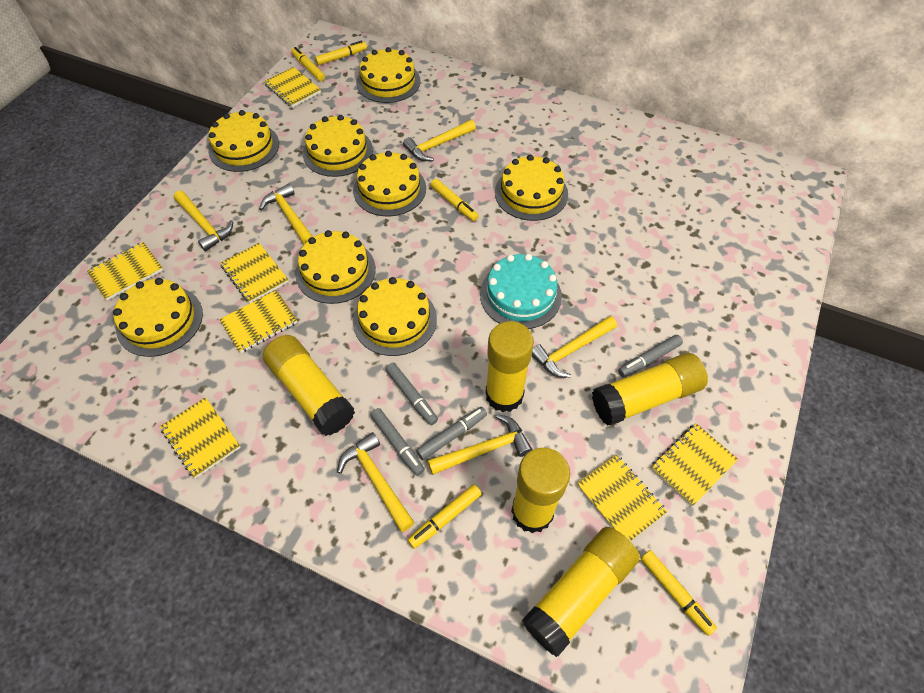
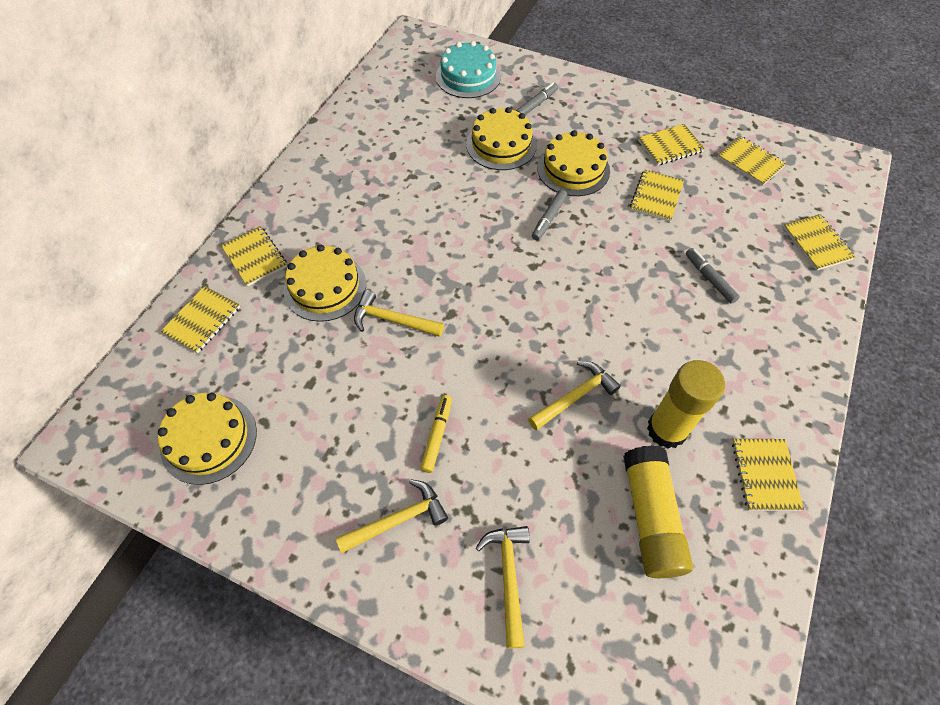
grey marker: 4 -> 3
yellow cake: 8 -> 4
yellow glue stick: 5 -> 2
yellow hammer: 6 -> 4
yellow marker: 5 -> 1

